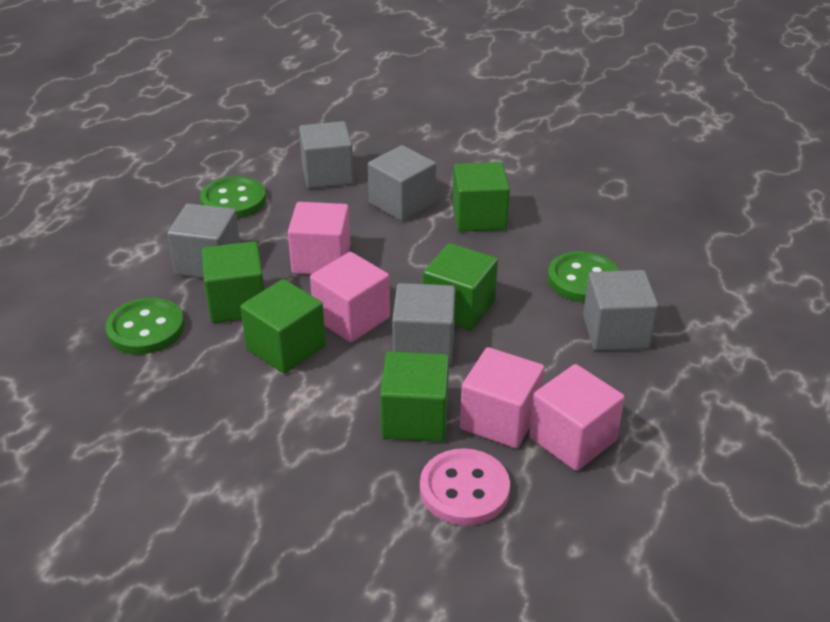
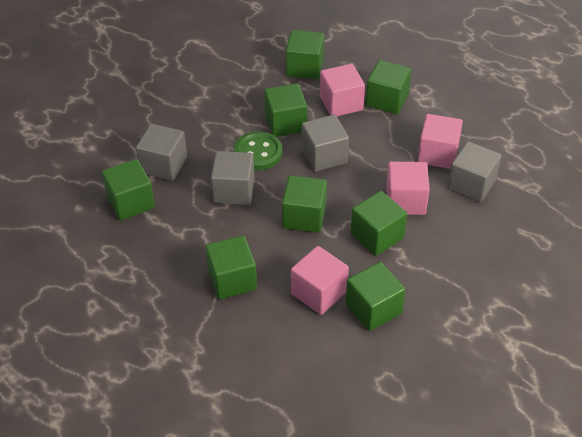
green button: 3 -> 1
green cube: 5 -> 8
grey cube: 5 -> 4
pink button: 1 -> 0

